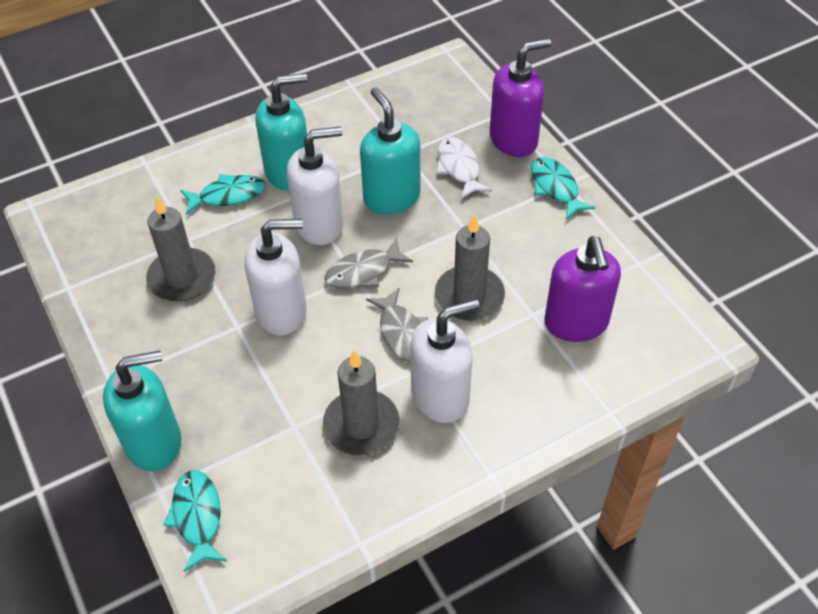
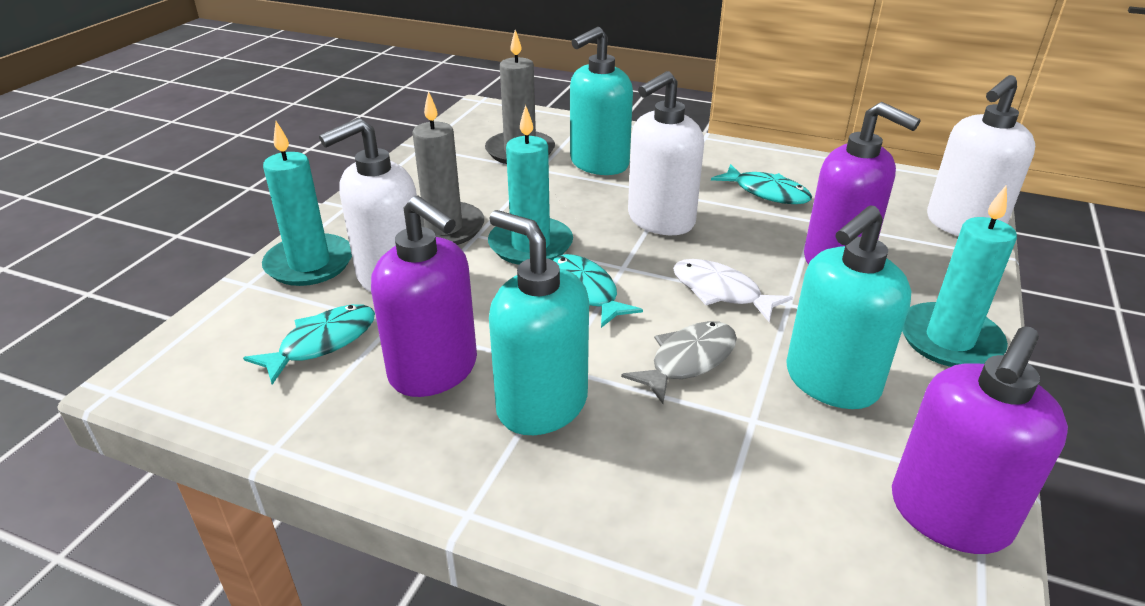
grey candle: 3 -> 2
grey fish: 2 -> 1
purple soap dispenser: 2 -> 3
turquoise candle: 0 -> 3

